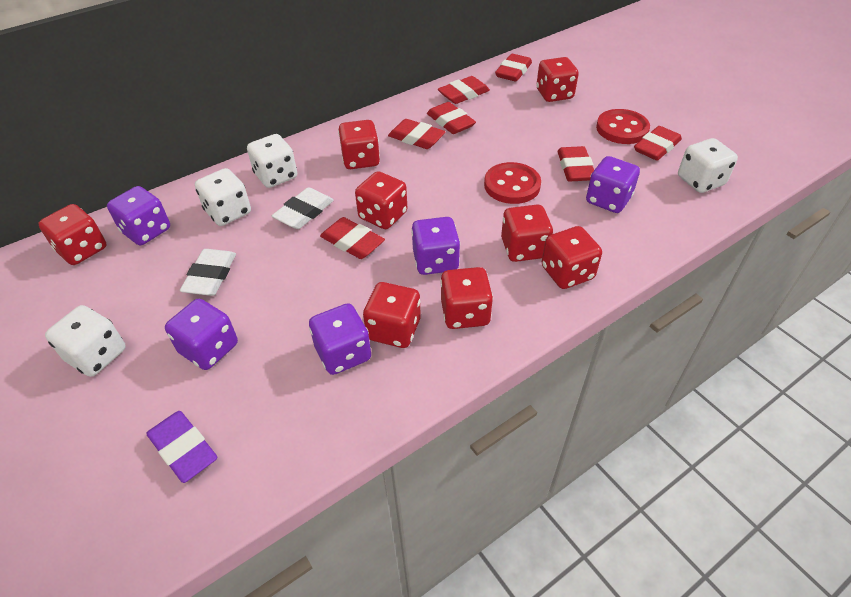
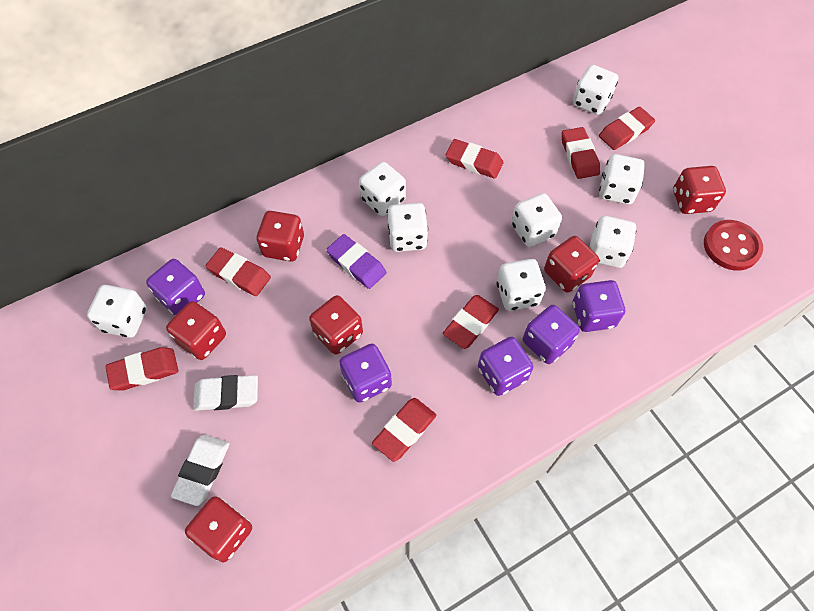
red button: 2 -> 1
red dice: 8 -> 6
white dice: 4 -> 8

